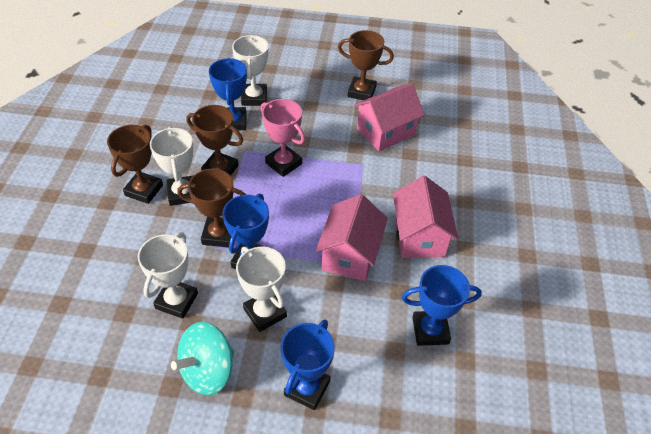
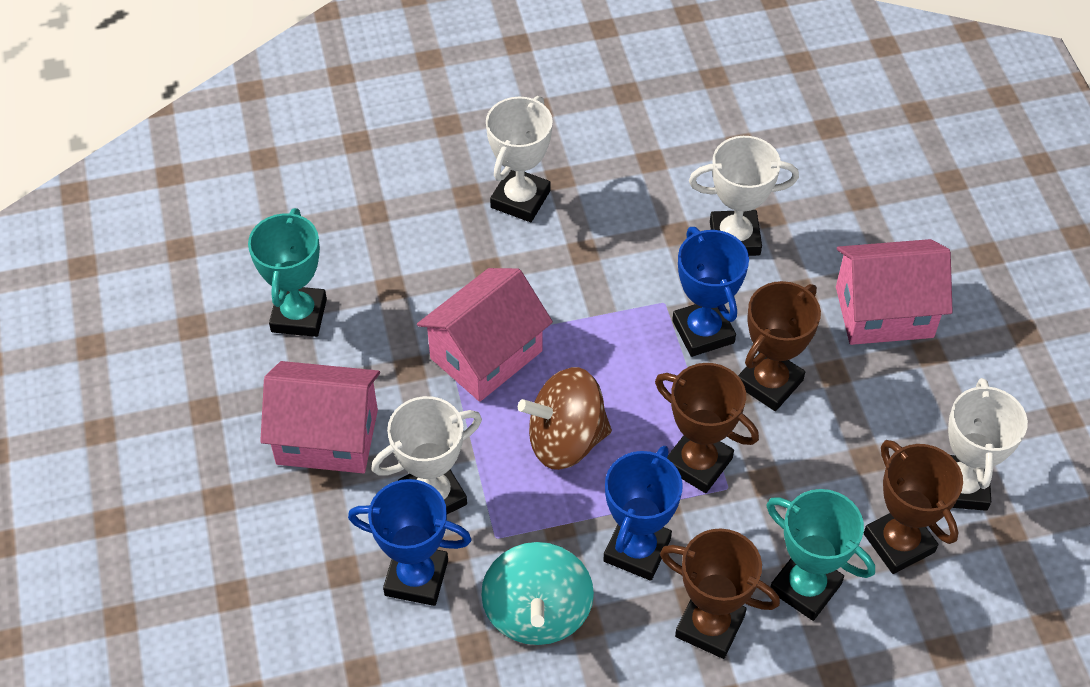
blue trophy: 4 -> 3
brown spinning top: 0 -> 1
pink trophy: 1 -> 0
turquoise trophy: 0 -> 2

